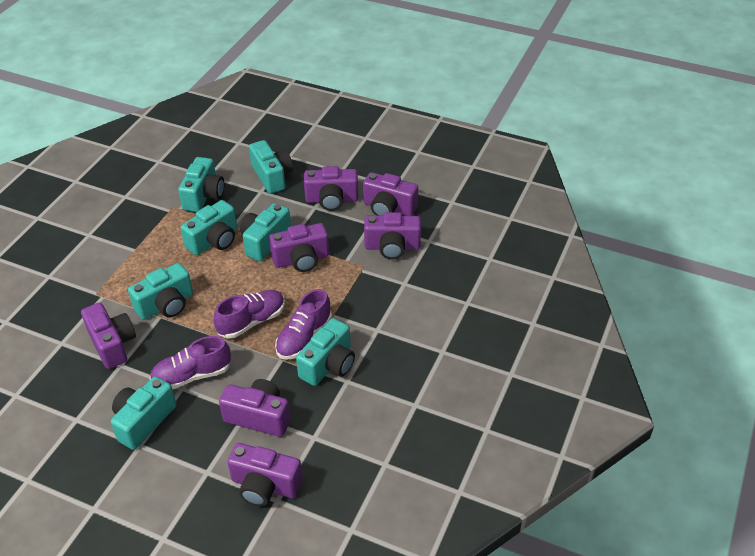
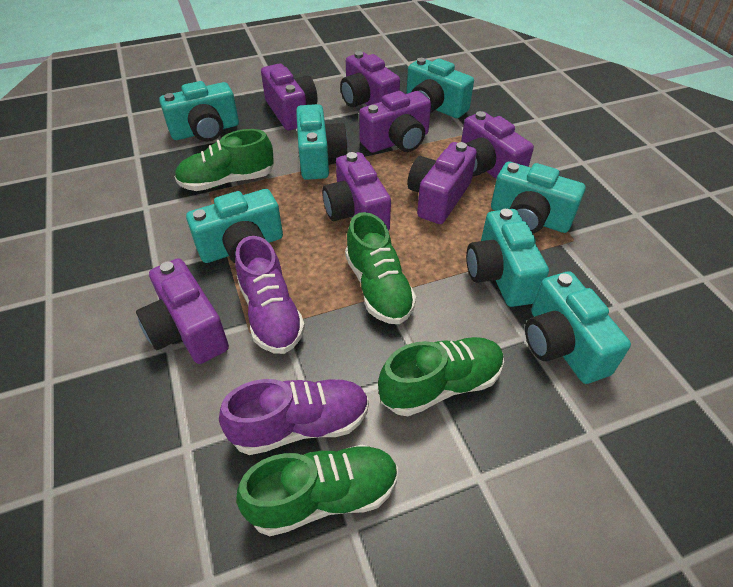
green shoe: 0 -> 4
purple shoe: 3 -> 2

